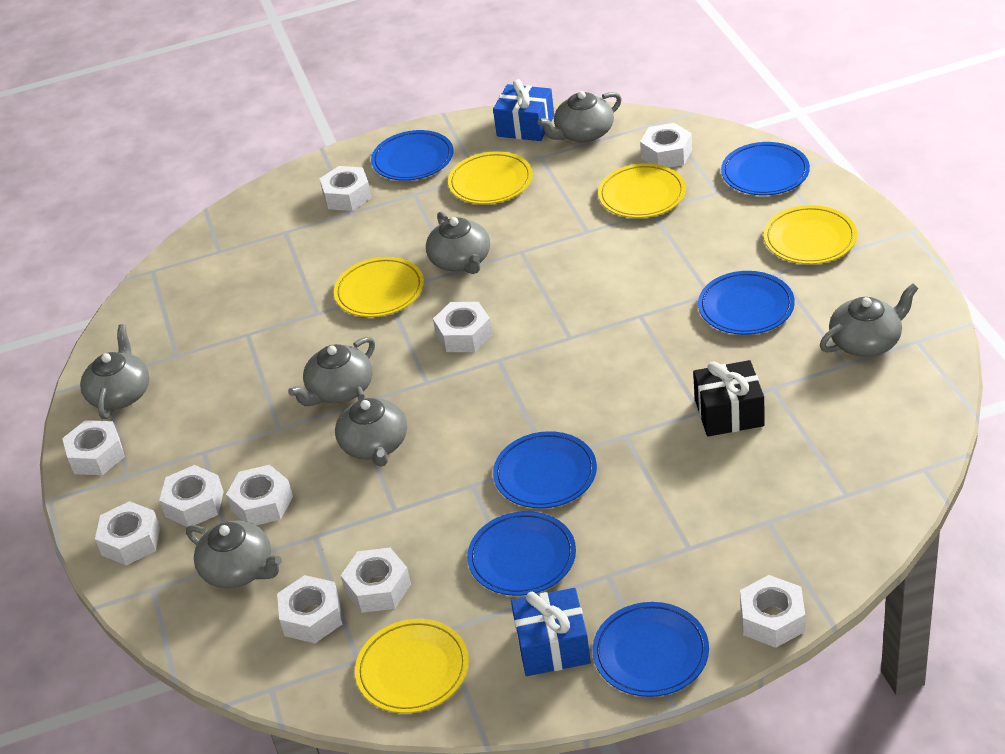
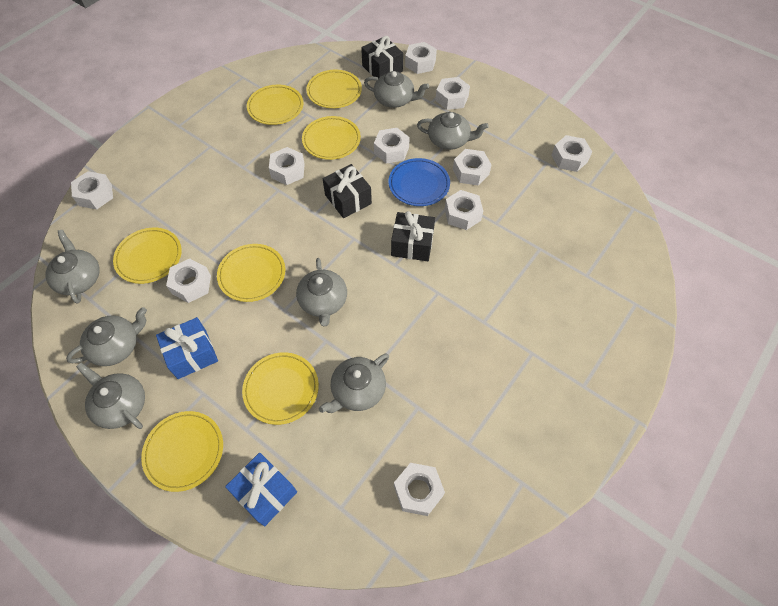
black gift: 1 -> 3
blue plate: 6 -> 1
yellow plate: 5 -> 7

